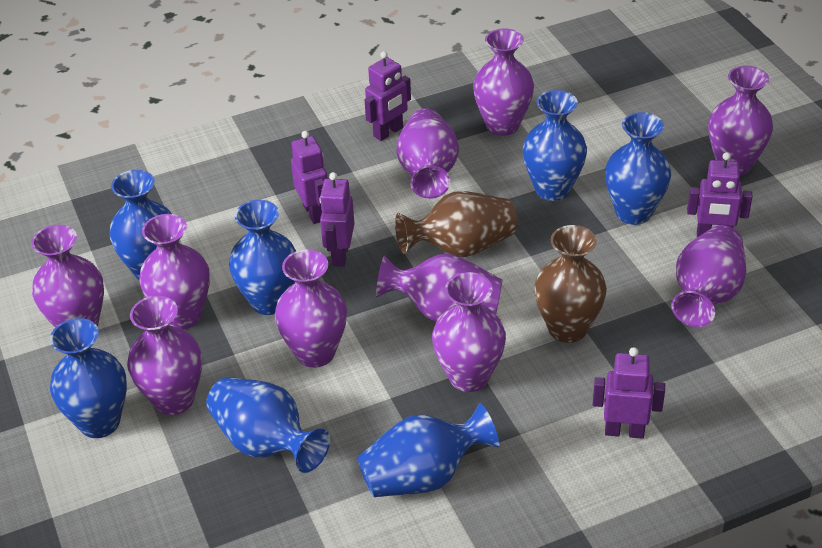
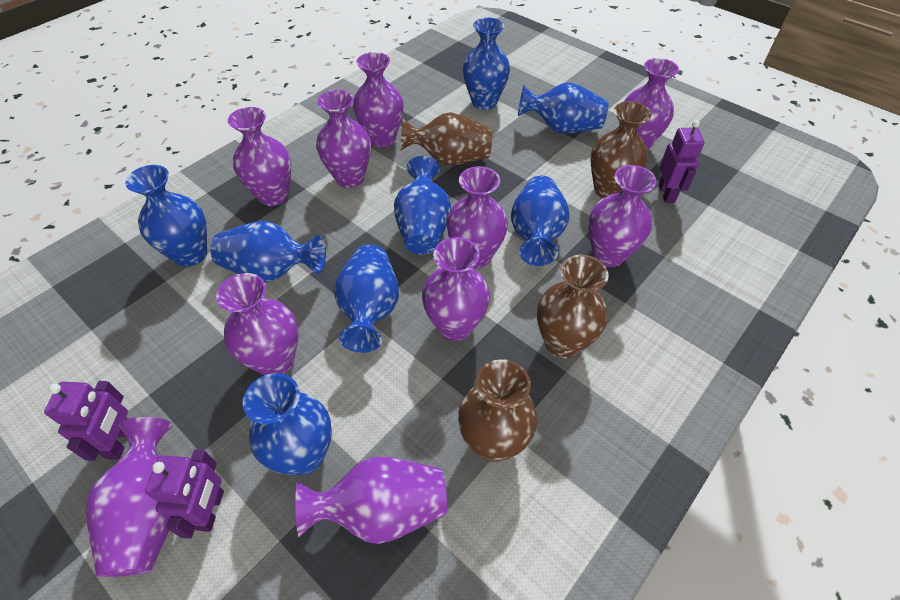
blue vase: 7 -> 8
brown vase: 2 -> 4
purple robot: 5 -> 3

